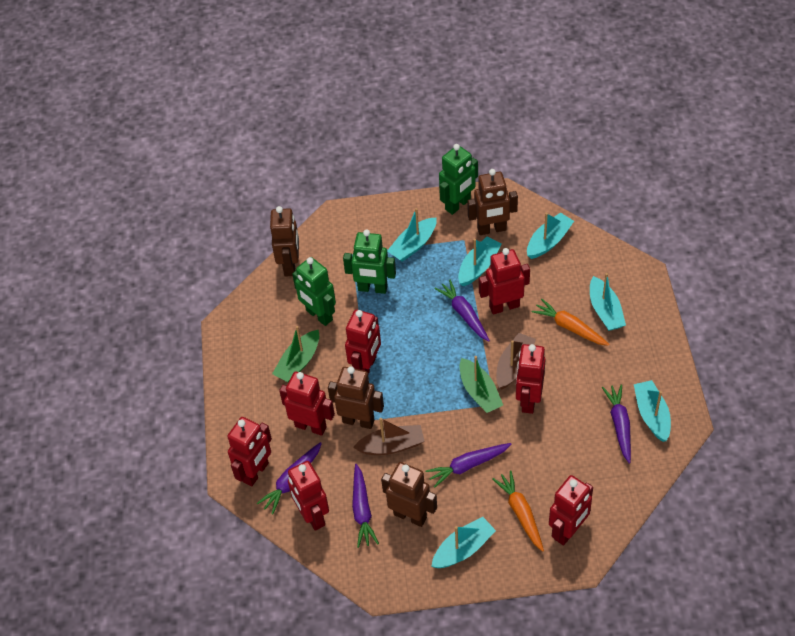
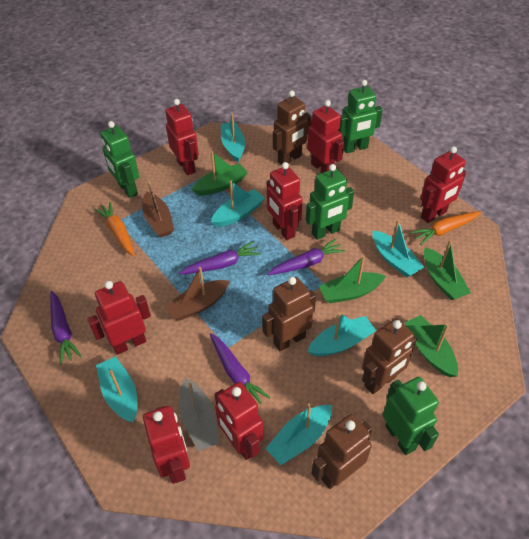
green boat: 2 -> 4
green robot: 3 -> 4
grey boat: 0 -> 1
purple carrot: 5 -> 4

